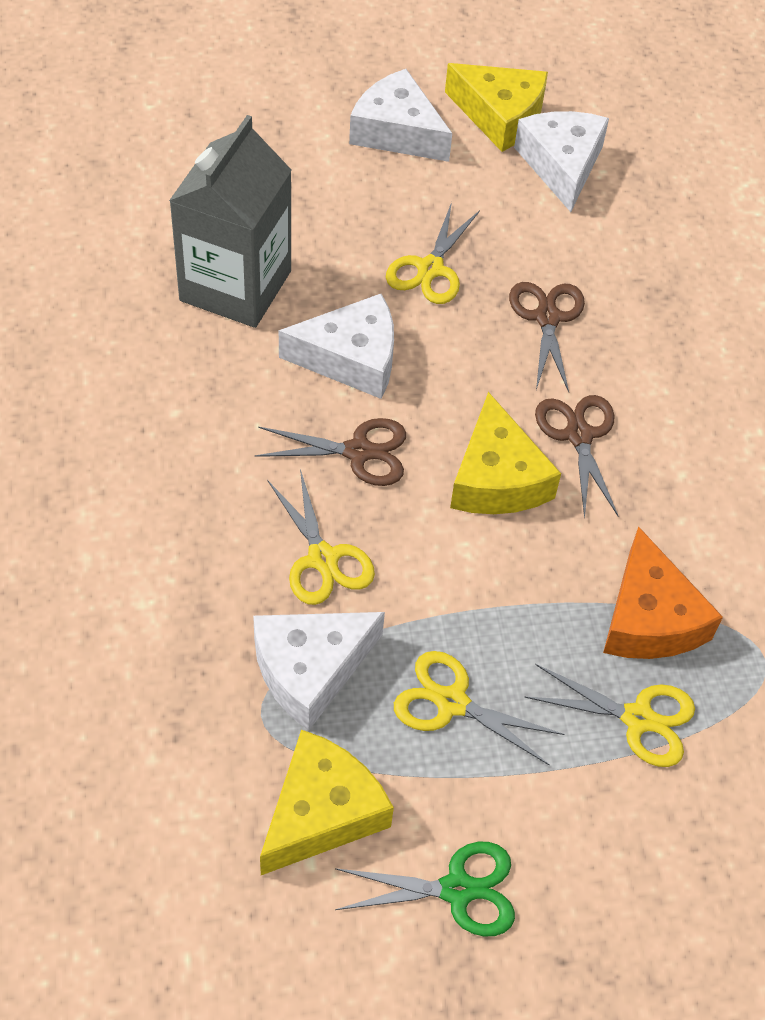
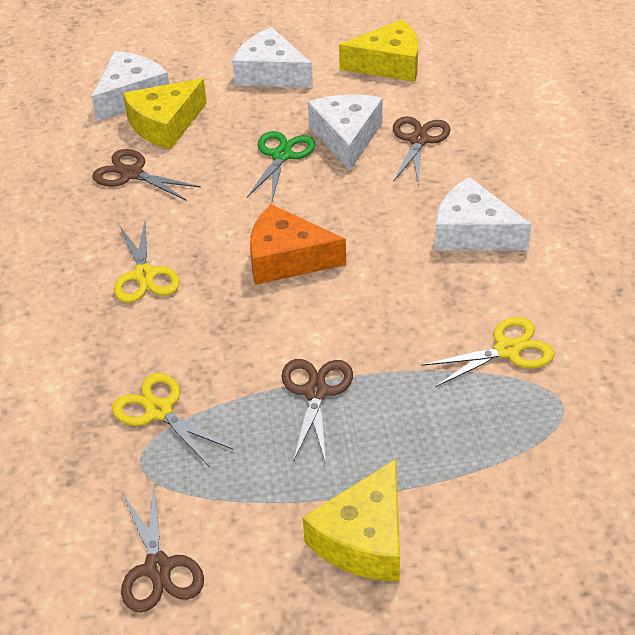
brown scissors: 3 -> 4
grey carton: 1 -> 0
yellow scissors: 4 -> 3

